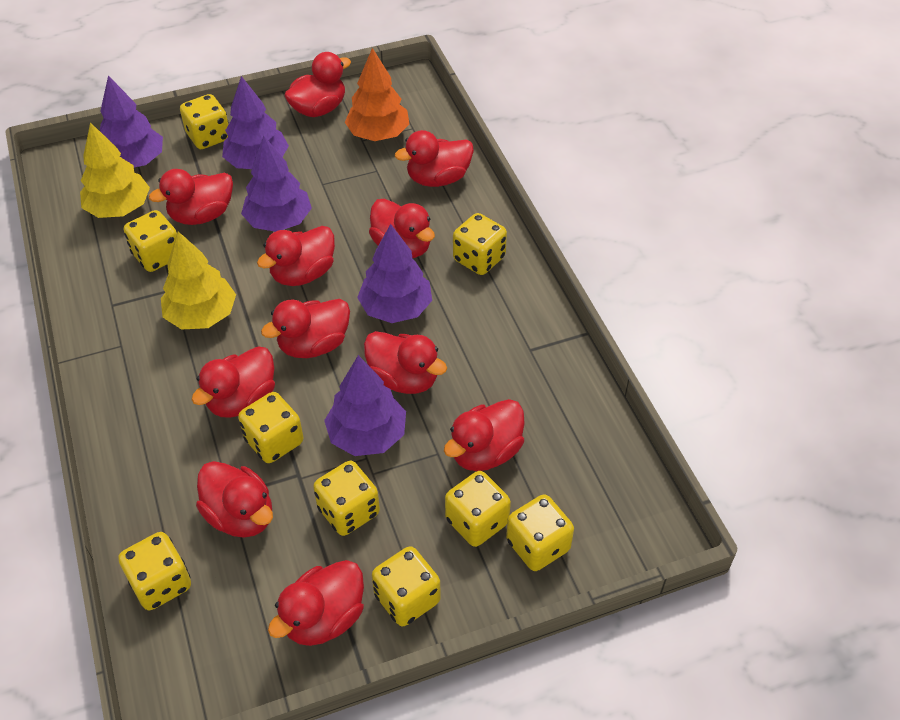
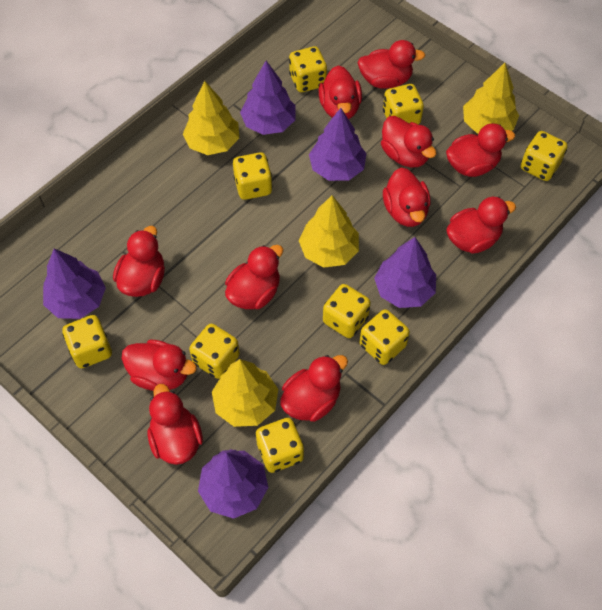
orange tree: 1 -> 0
yellow tree: 2 -> 4

